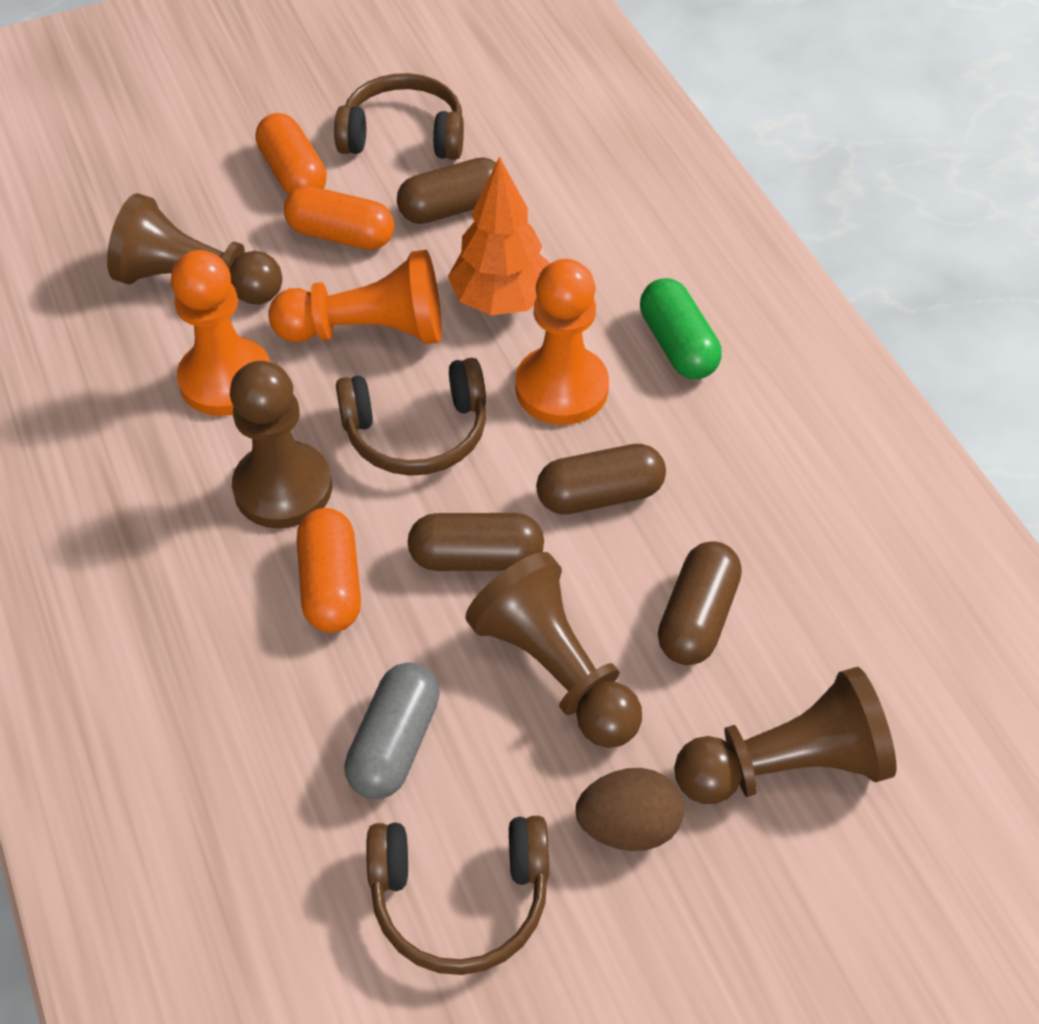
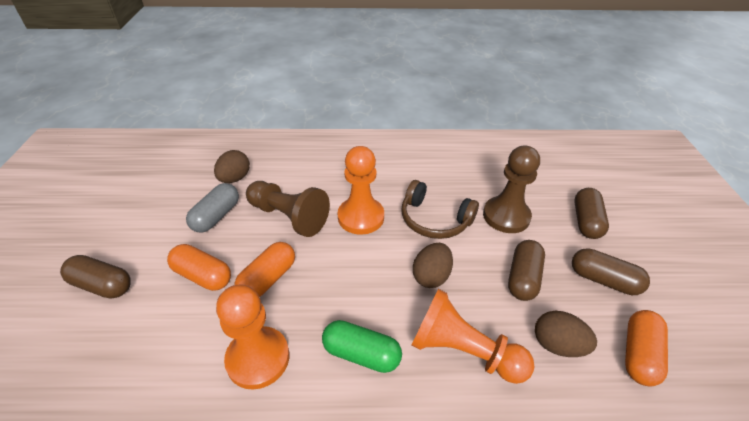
brown egg: 1 -> 3
brown headphones: 3 -> 1
brown pawn: 4 -> 2
orange tree: 1 -> 0

